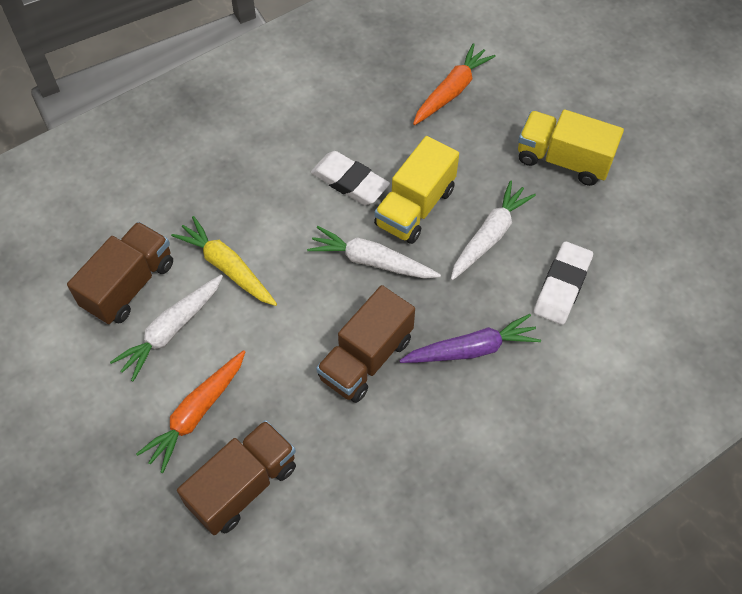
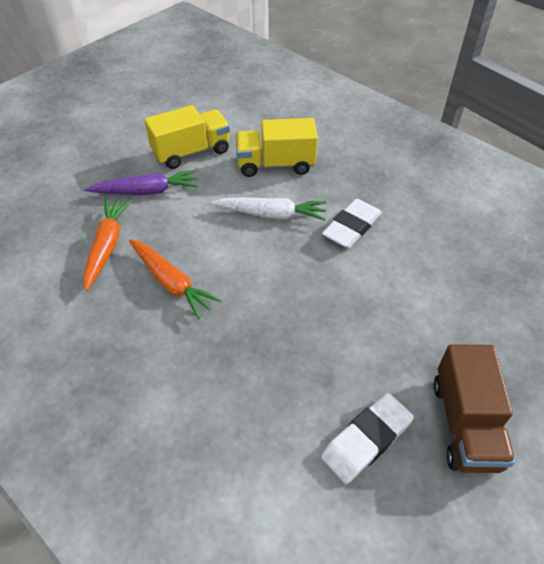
brown truck: 3 -> 1
white carrot: 3 -> 1
yellow carrot: 1 -> 0

